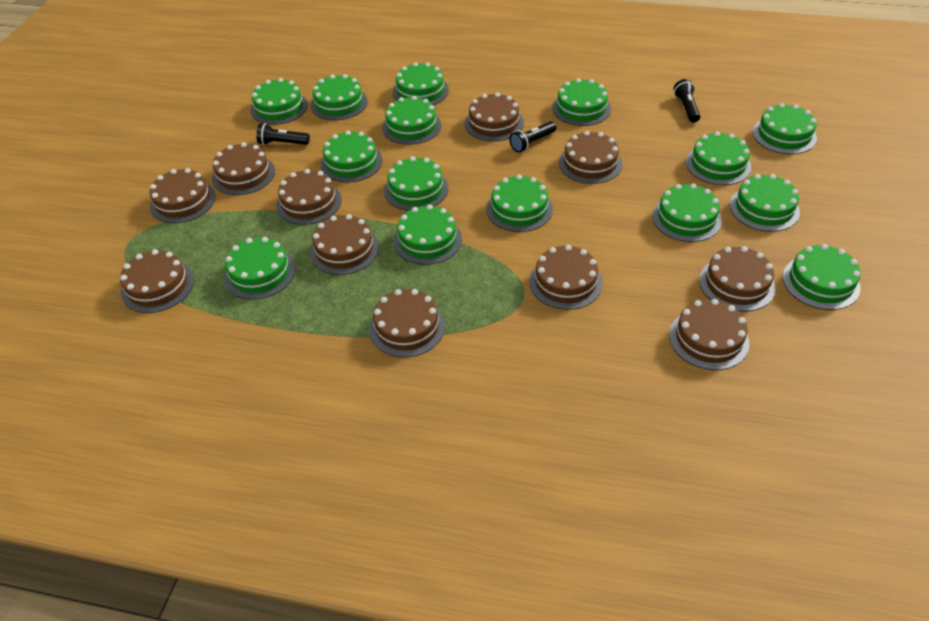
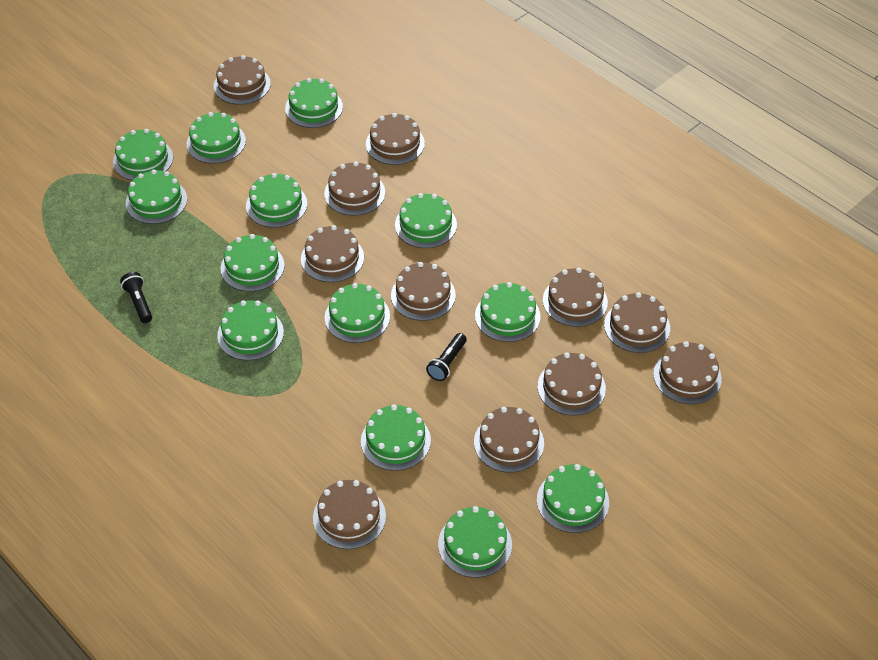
black flashlight: 3 -> 2
green cake: 15 -> 13

